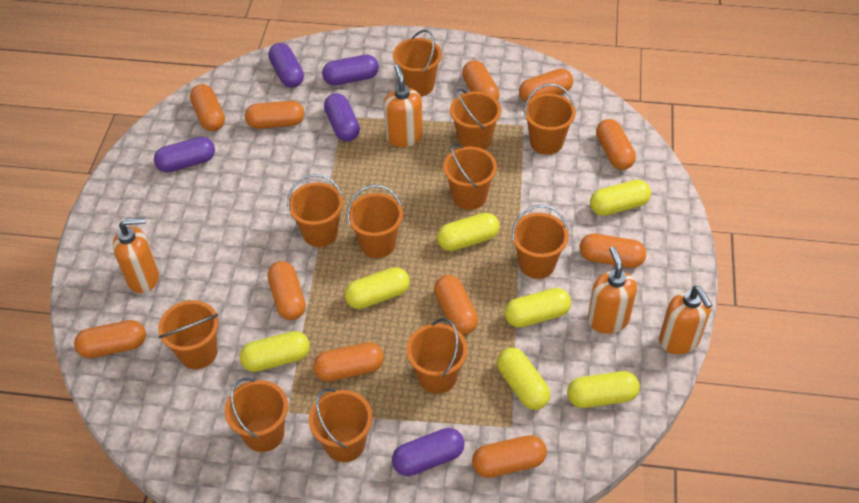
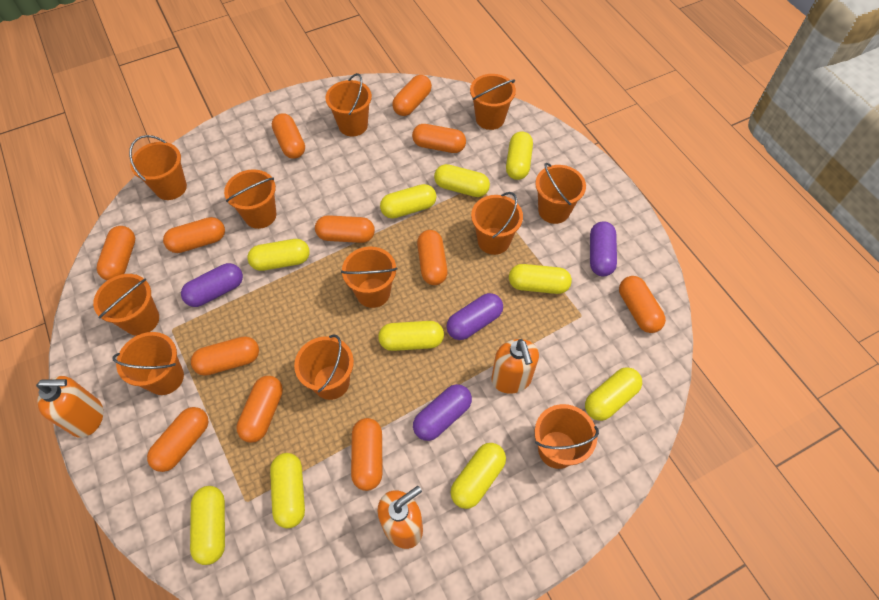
orange capsule: 11 -> 12
orange soap dispenser: 4 -> 3
purple capsule: 5 -> 4
yellow capsule: 7 -> 10

